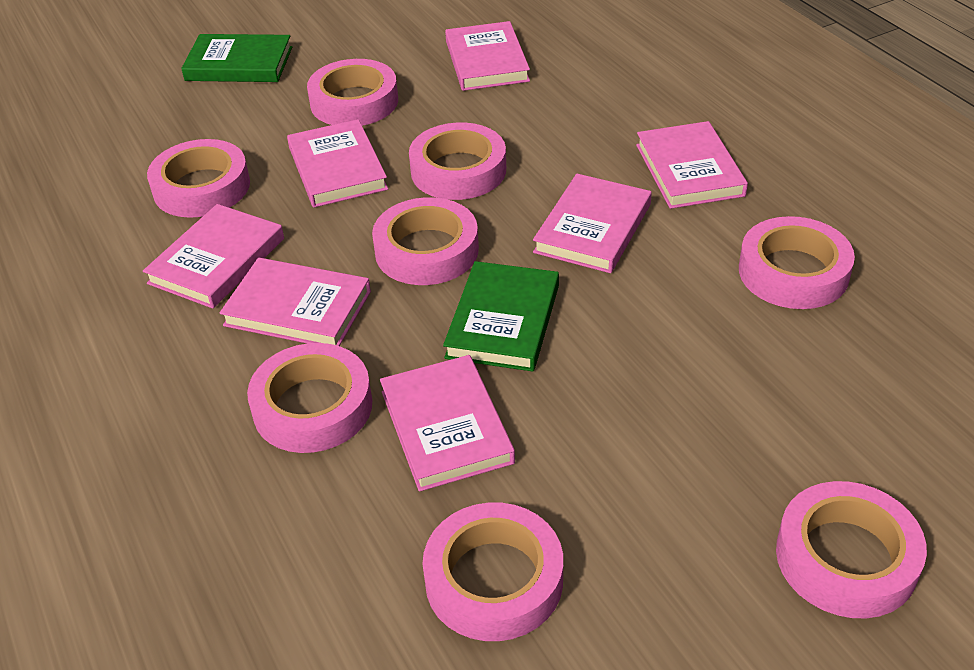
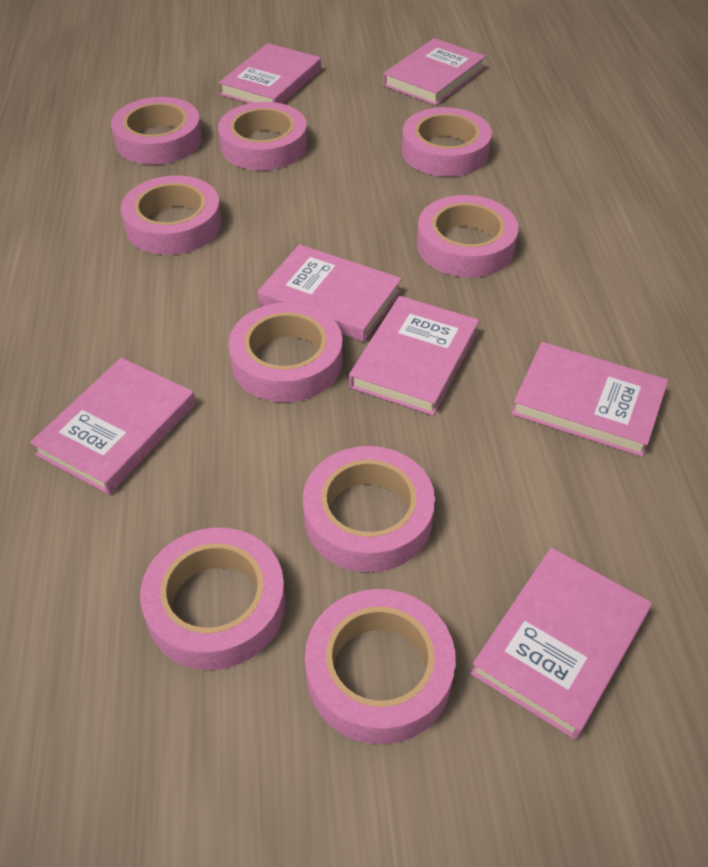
green book: 2 -> 0
pink tape: 8 -> 9

